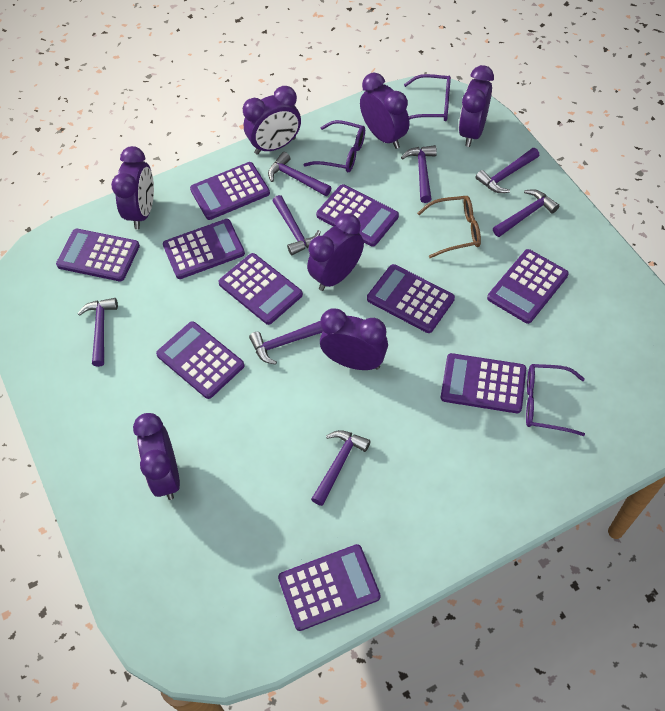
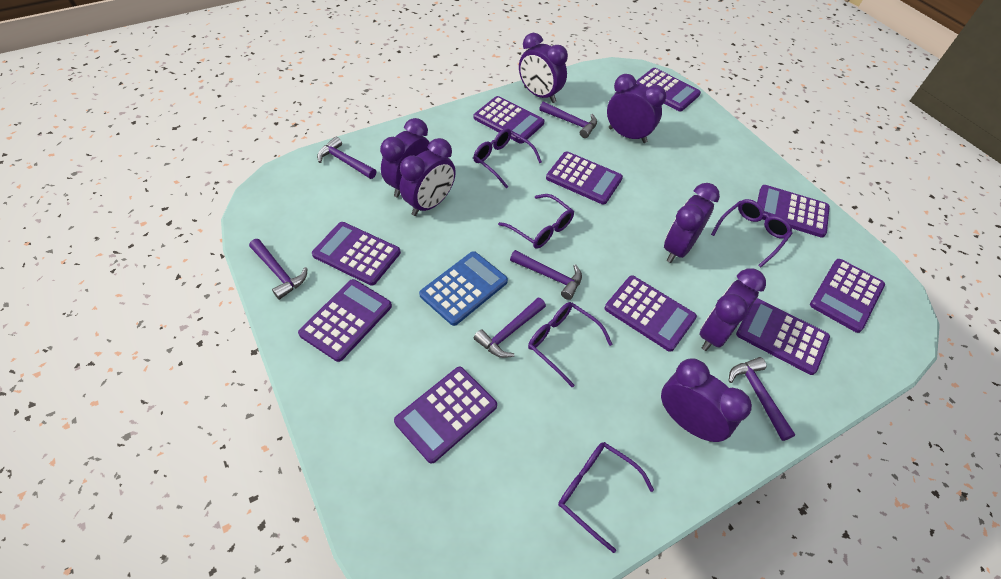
blue calculator: 0 -> 1
brown glasses: 1 -> 0
purple glasses: 3 -> 5
purple hammer: 8 -> 6

